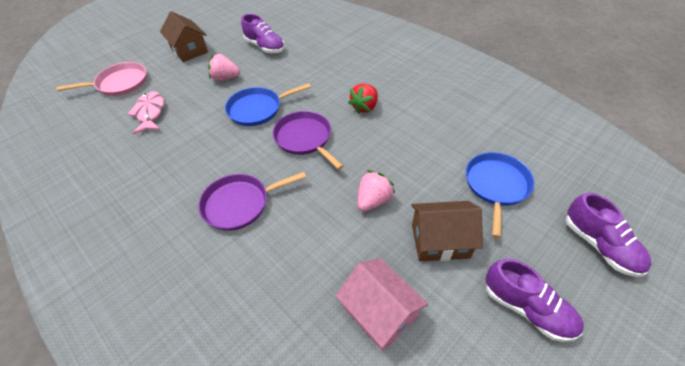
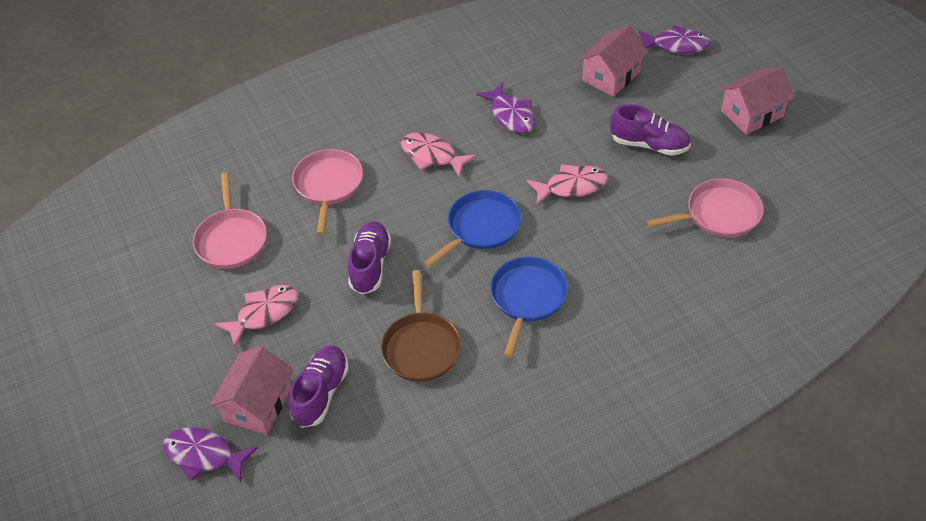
brown house: 2 -> 0
brown pan: 0 -> 1
pink fish: 1 -> 3
pink house: 1 -> 3
pink pan: 1 -> 3
pink strawberry: 2 -> 0
purple fish: 0 -> 3
purple pan: 2 -> 0
red strawberry: 1 -> 0

